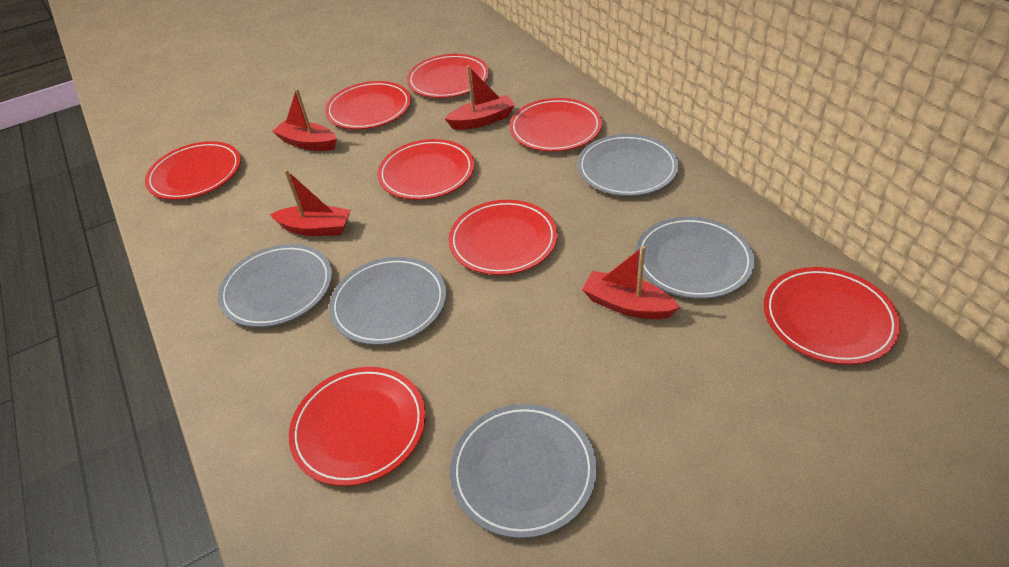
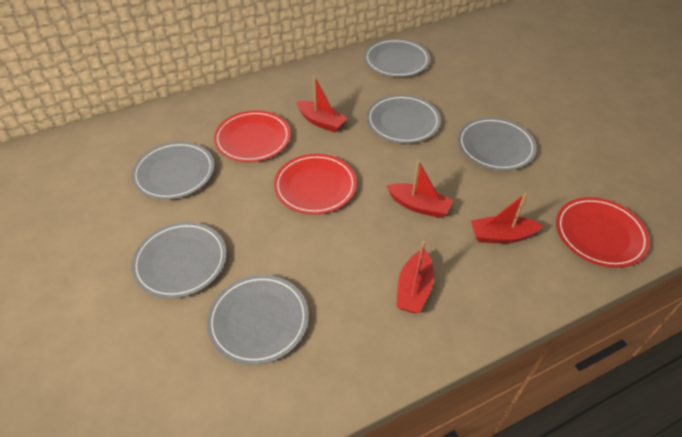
grey plate: 5 -> 6
red plate: 8 -> 3

